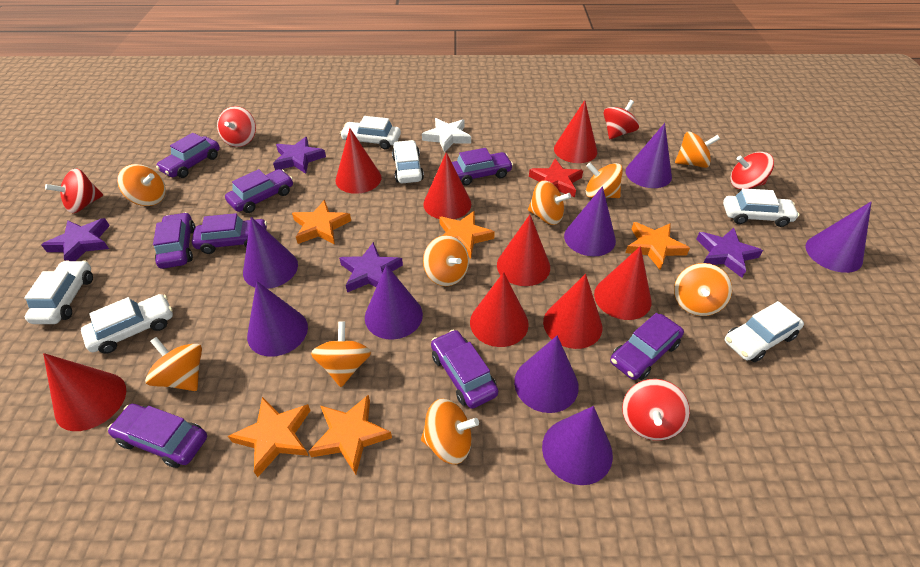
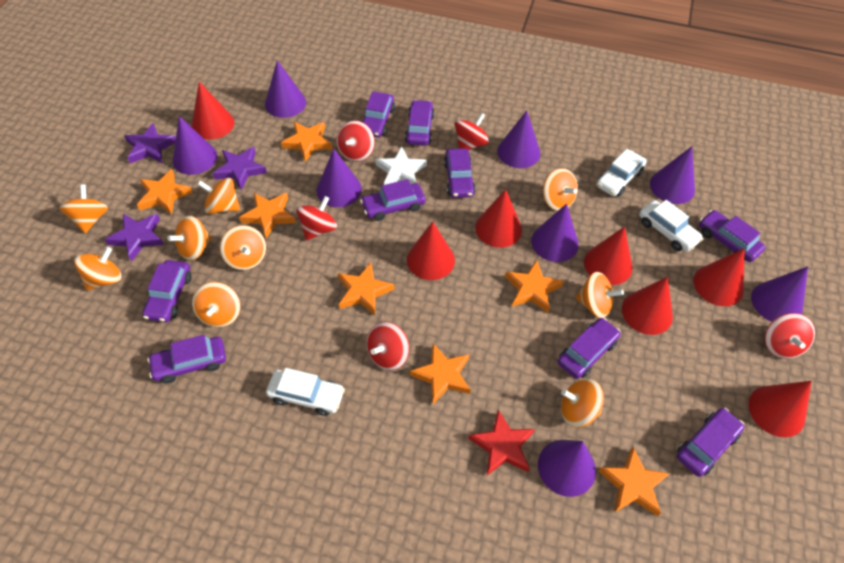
orange star: 5 -> 7
purple car: 8 -> 9
purple star: 4 -> 3
red cone: 8 -> 7
white car: 6 -> 3

